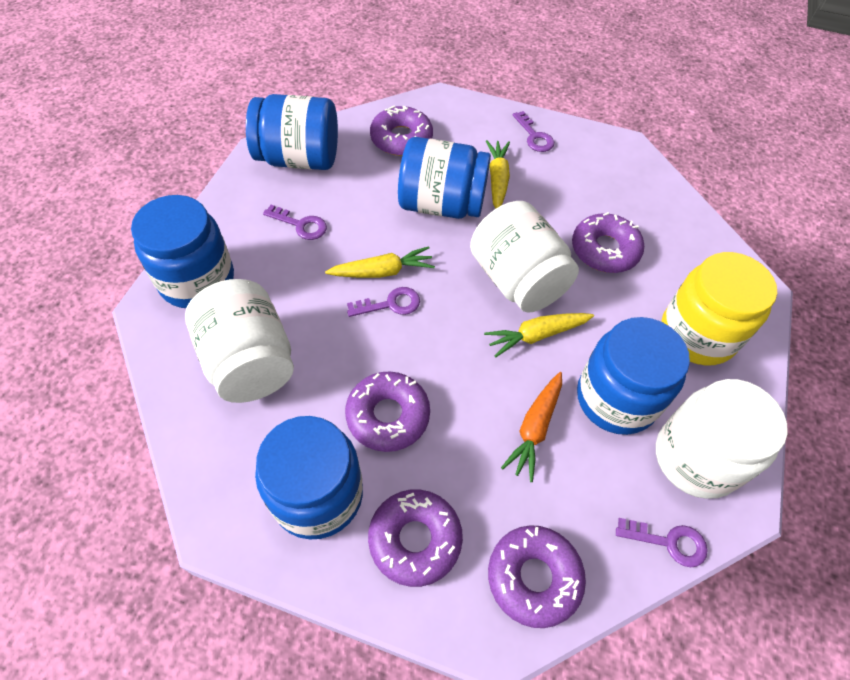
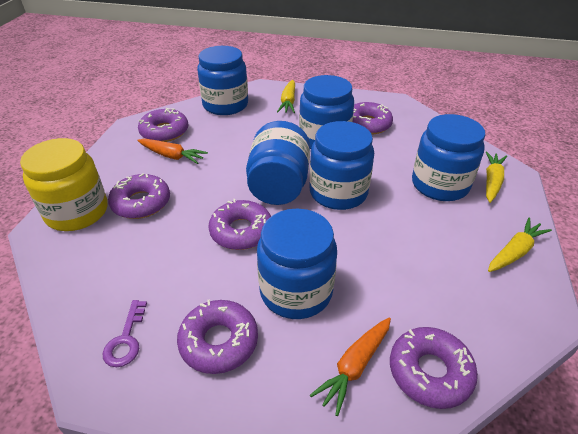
blue jar: 5 -> 6
orange carrot: 1 -> 2
purple donut: 5 -> 6
purple key: 4 -> 1
white jar: 3 -> 0

